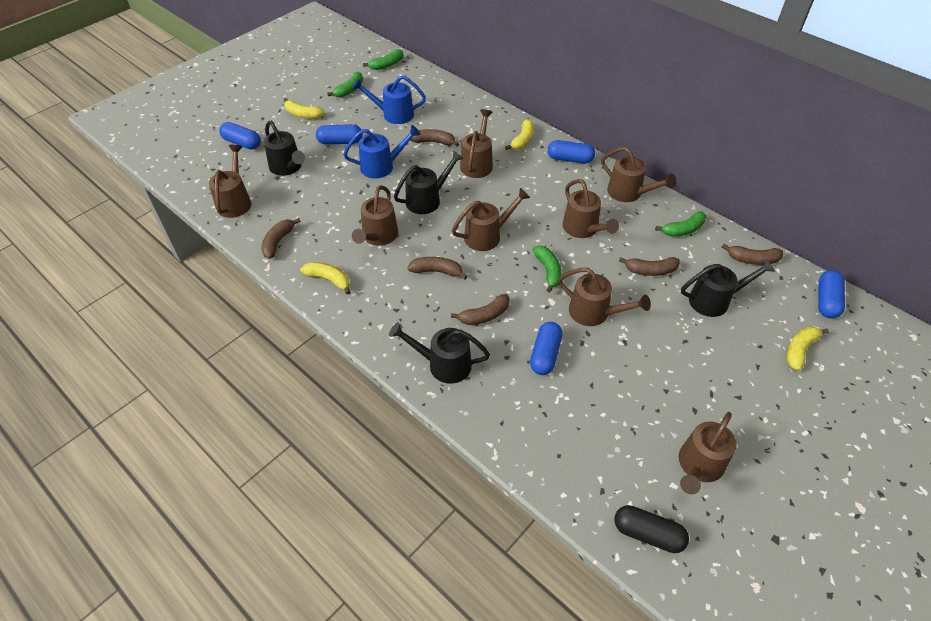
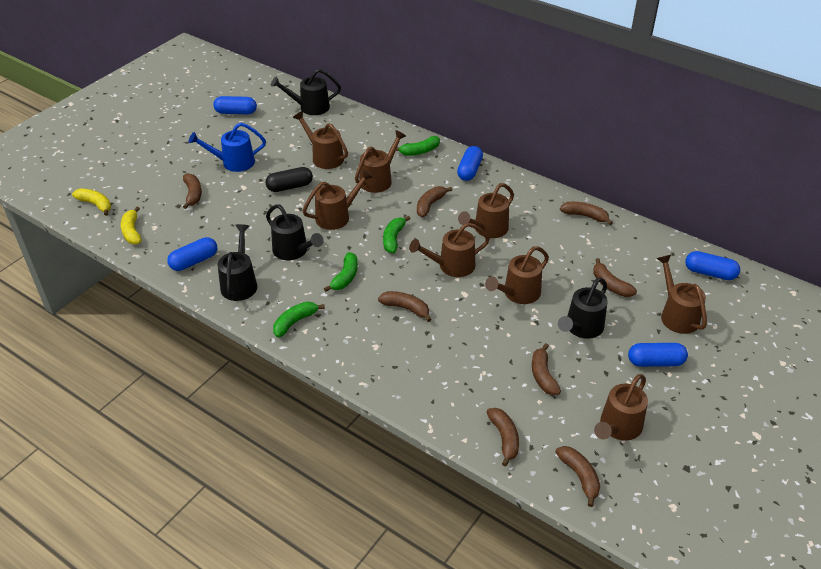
blue watering can: 2 -> 1
brown banana: 6 -> 8
yellow banana: 4 -> 2

